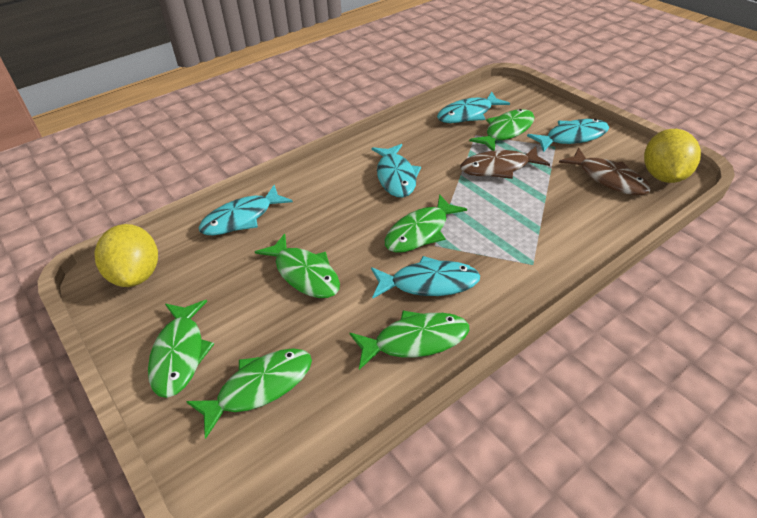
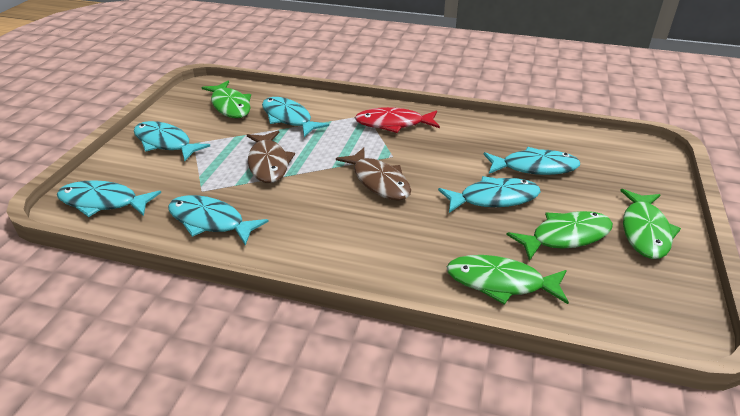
green fish: 6 -> 4
red fish: 0 -> 1
turquoise fish: 5 -> 6
yellow lemon: 2 -> 0

